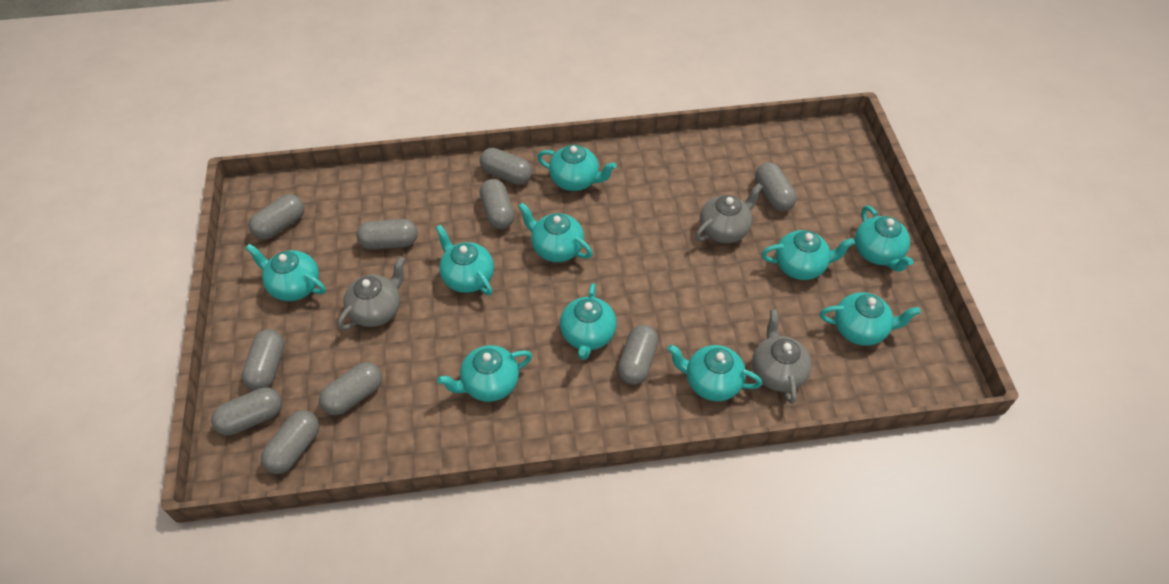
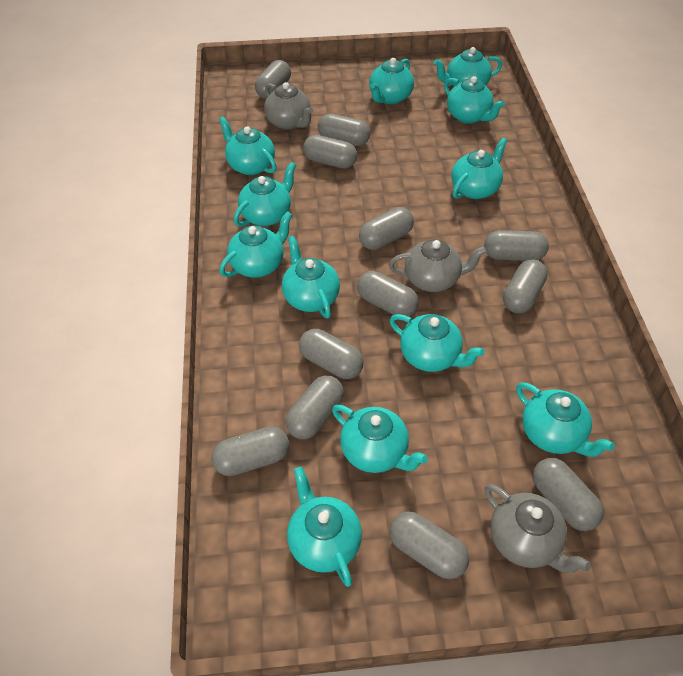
grey capsule: 10 -> 12
turquoise teapot: 10 -> 12

